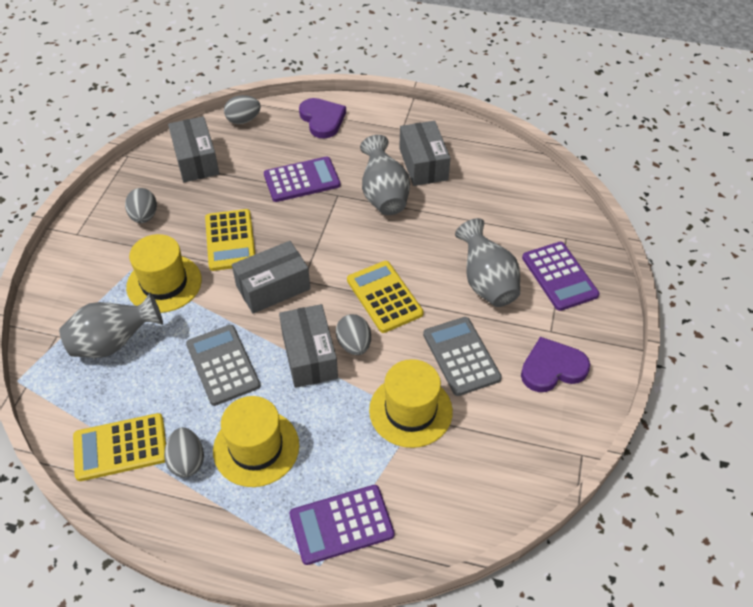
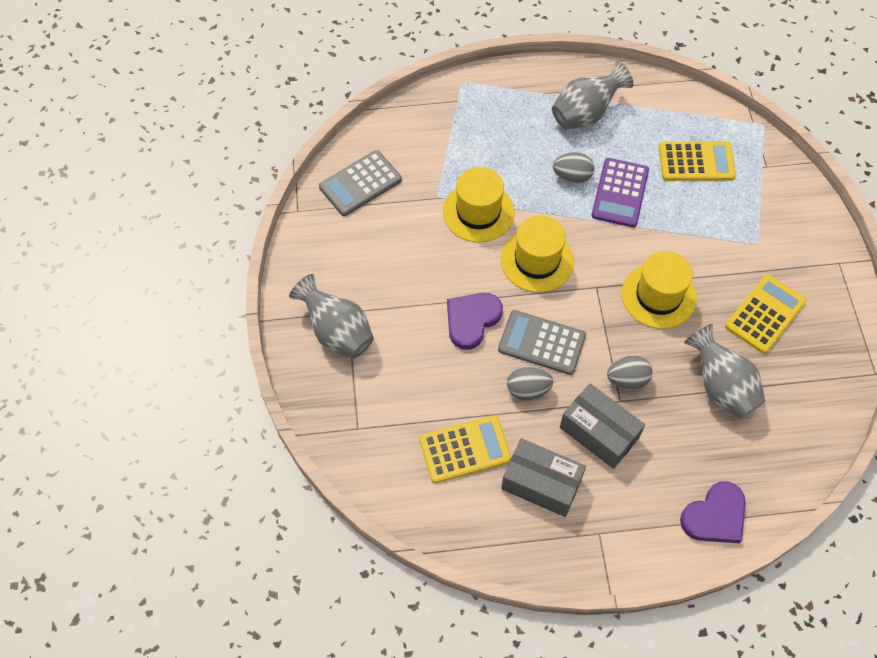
grey box: 4 -> 2
grey egg: 4 -> 3
purple calculator: 3 -> 1

